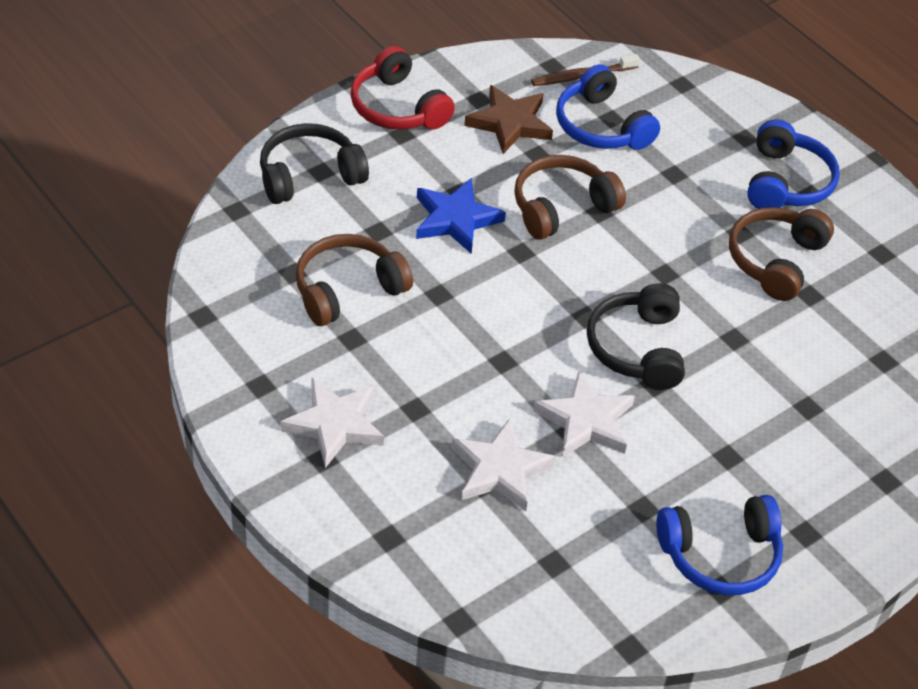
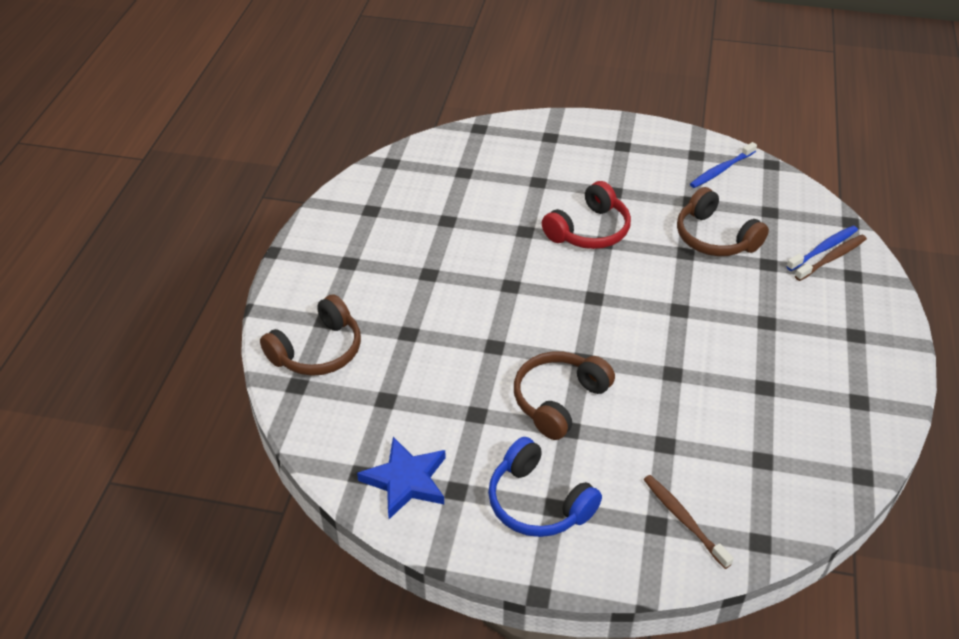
black headphones: 2 -> 0
blue headphones: 3 -> 1
blue toothbrush: 0 -> 2
brown star: 1 -> 0
brown toothbrush: 1 -> 2
white star: 3 -> 0

